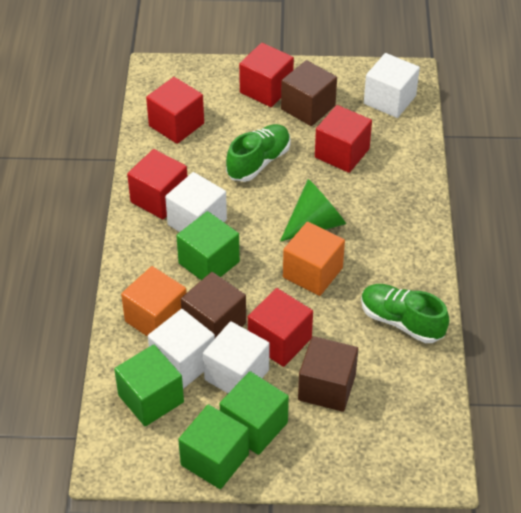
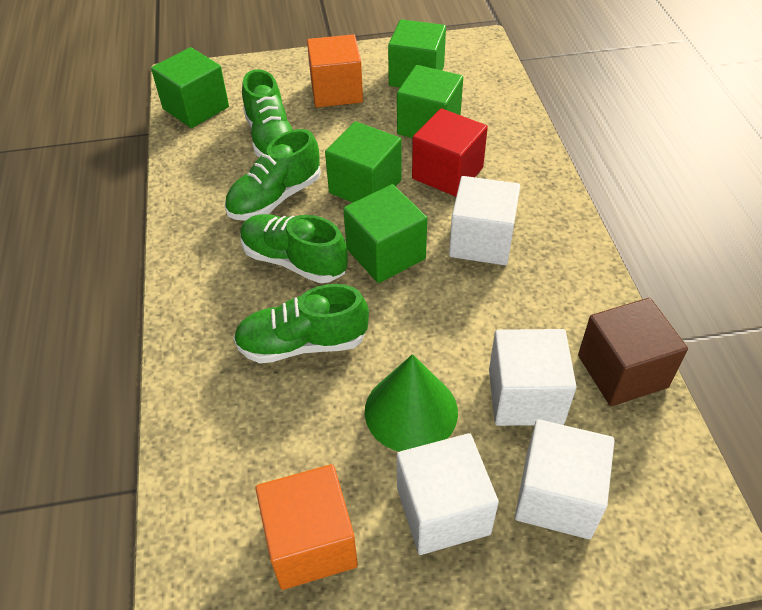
brown cube: 3 -> 1
green cube: 4 -> 5
green shoe: 2 -> 4
red cube: 5 -> 1

